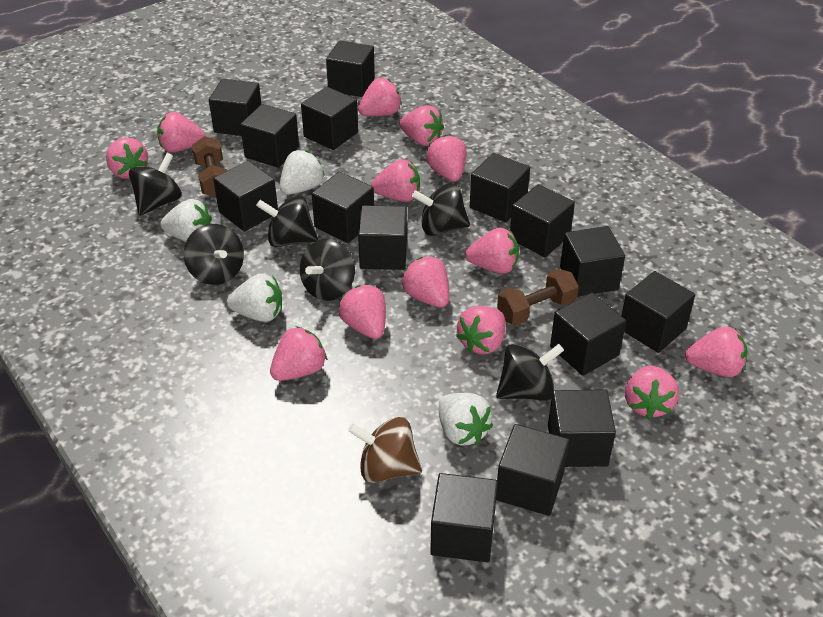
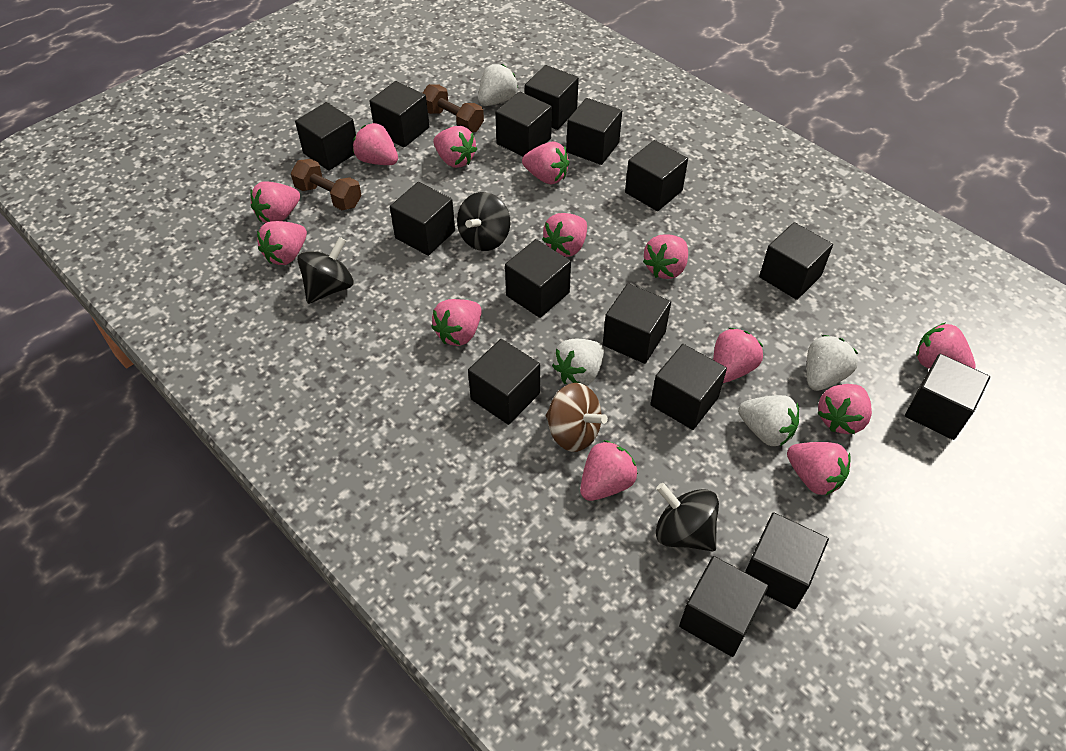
black spinning top: 6 -> 3

